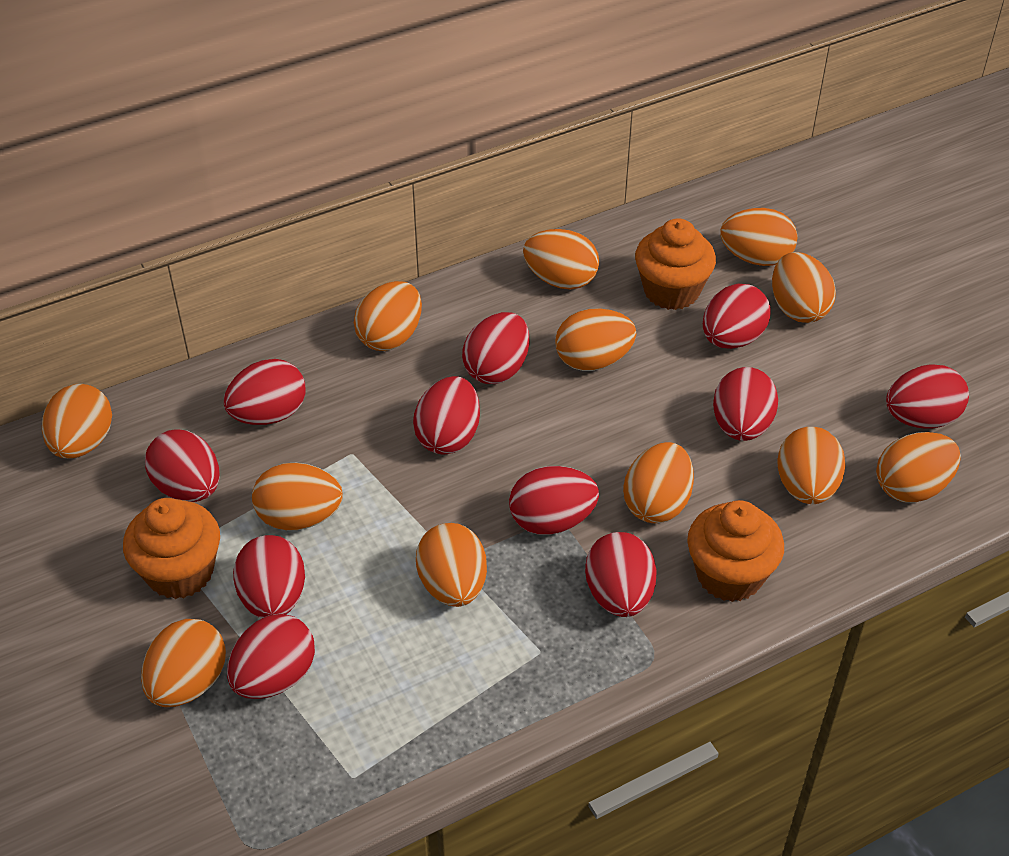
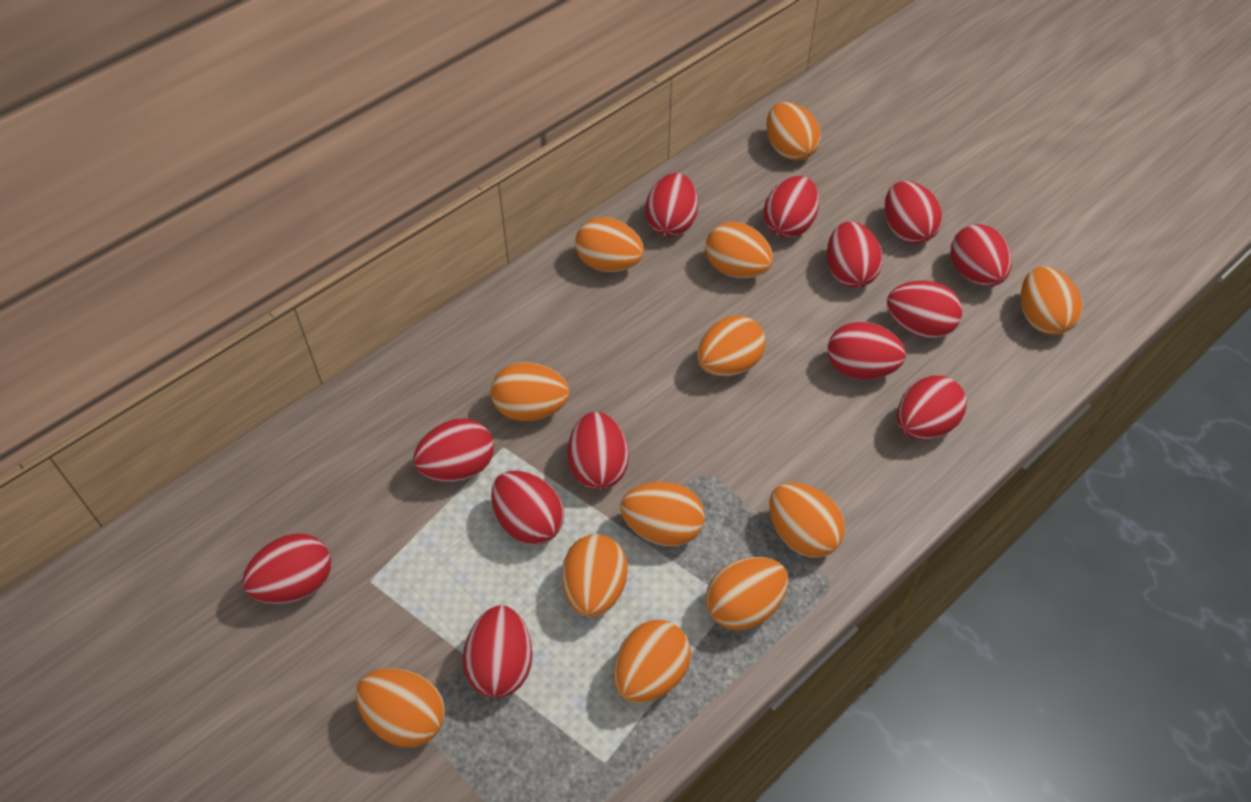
orange cupcake: 3 -> 0
red egg: 11 -> 13

